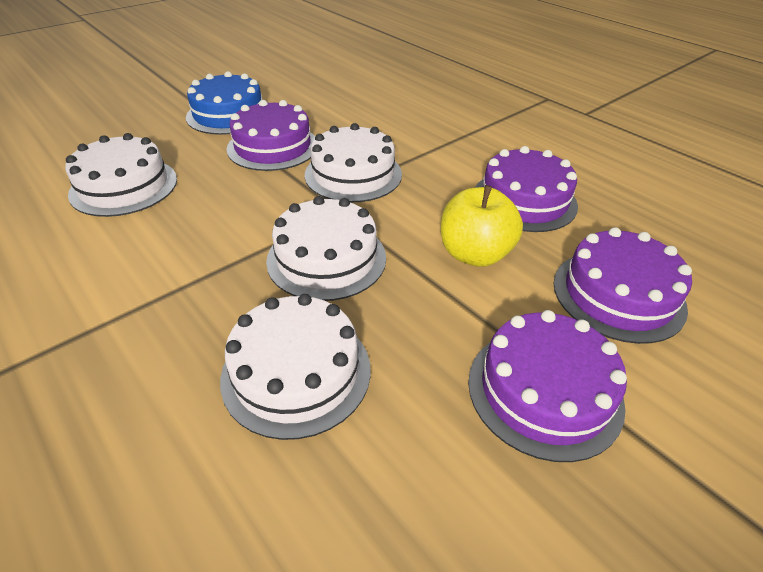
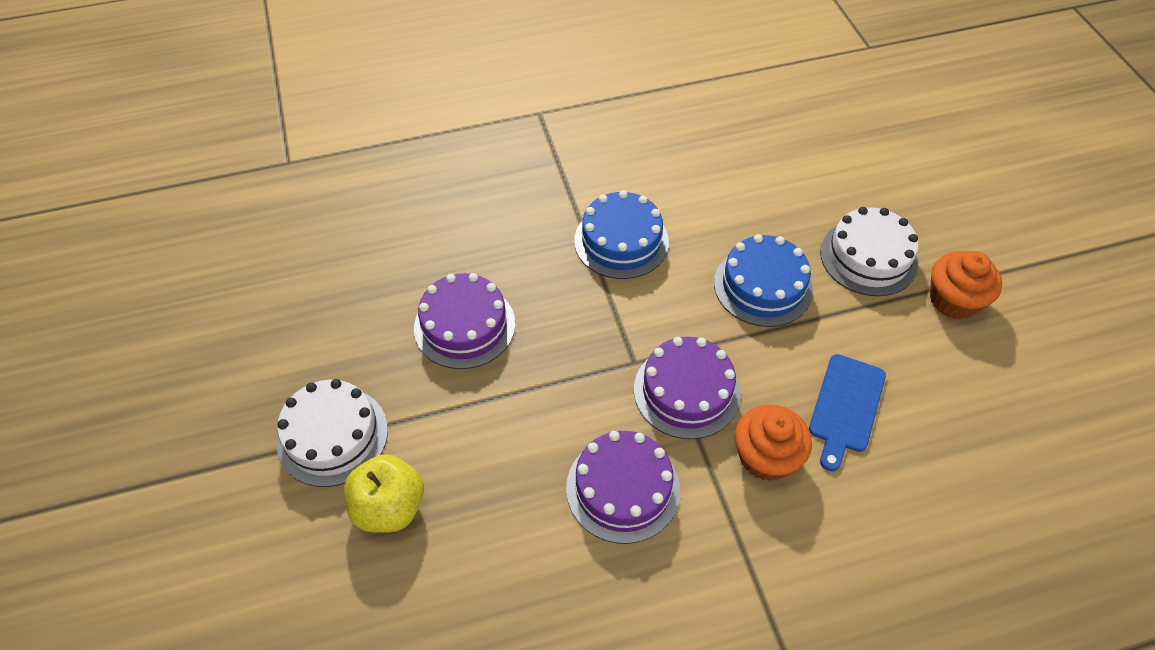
blue cake: 1 -> 2
blue cutting board: 0 -> 1
orange cupcake: 0 -> 2
purple cake: 4 -> 3
white cake: 4 -> 2

